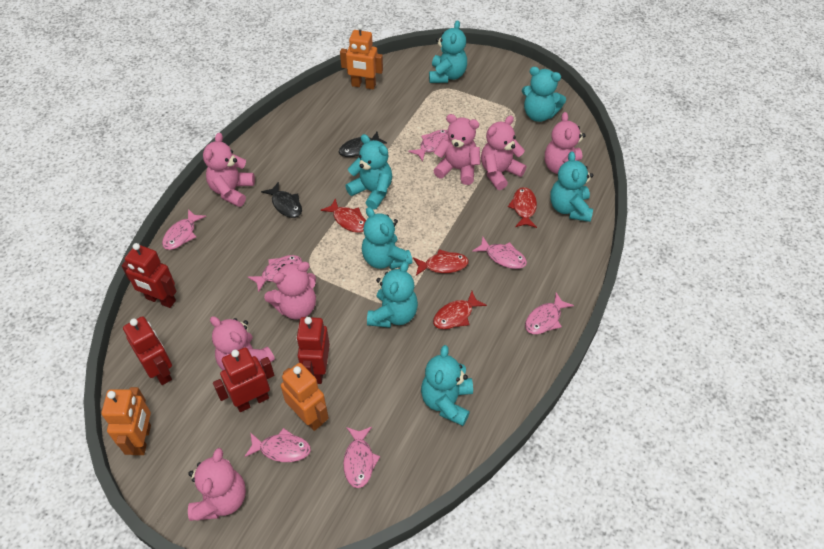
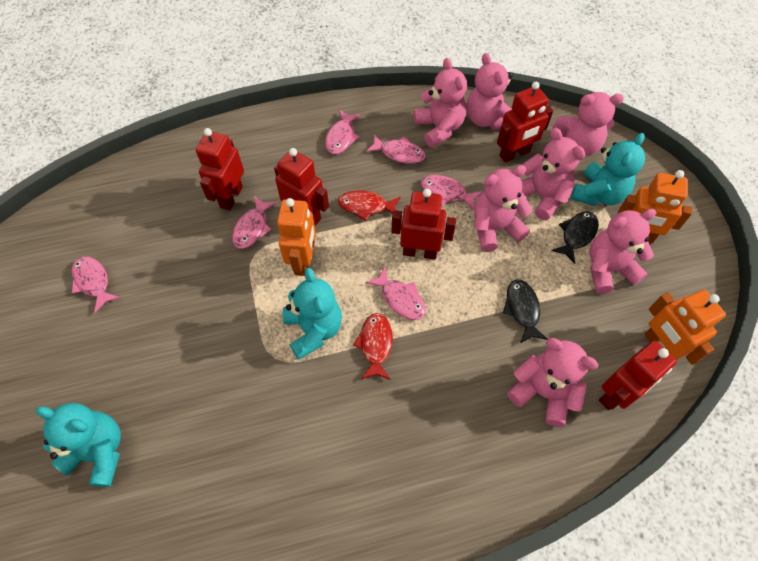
pink fish: 7 -> 6
red fish: 4 -> 2
red robot: 4 -> 5
turquoise teddy bear: 7 -> 3

